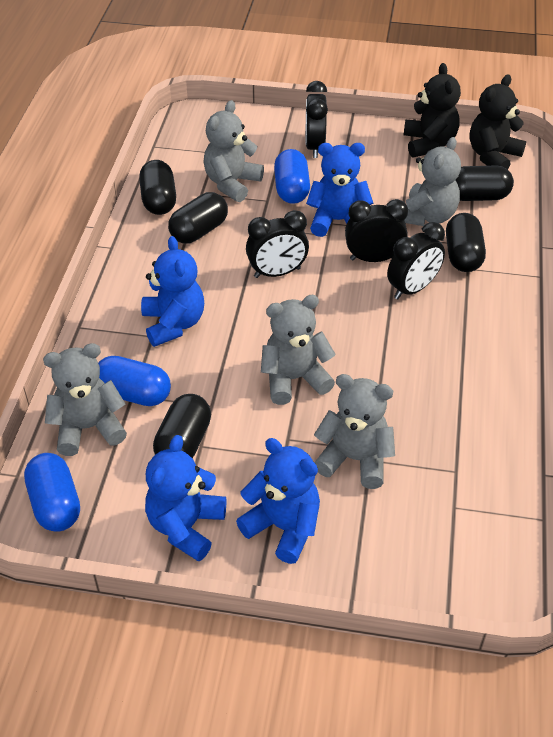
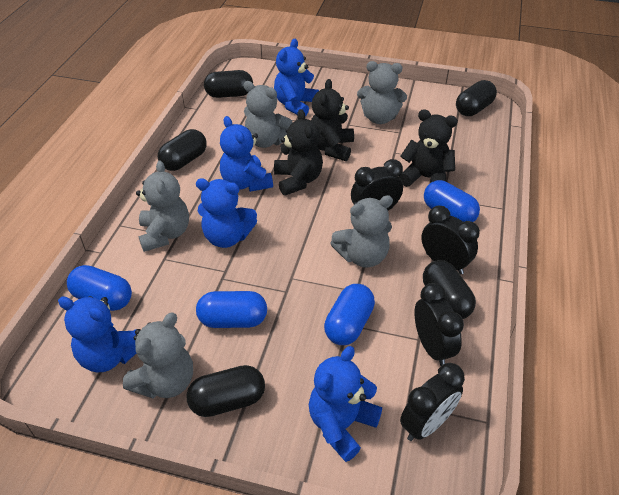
black teddy bear: 2 -> 3
blue capsule: 3 -> 4
blue teddy bear: 4 -> 5

